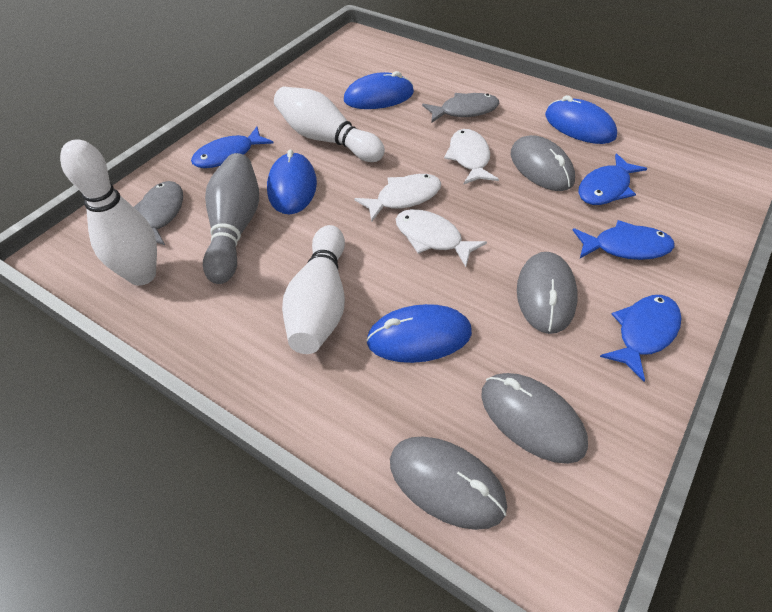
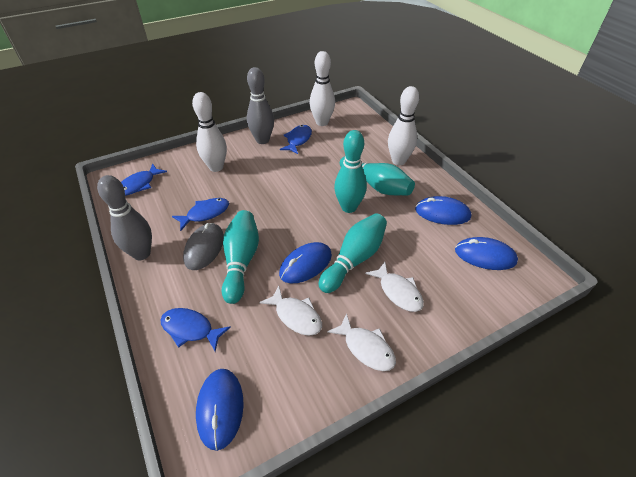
grey bowling pin: 1 -> 2
grey fish: 2 -> 0
grey mouse: 4 -> 1
turquoise bowling pin: 0 -> 4

